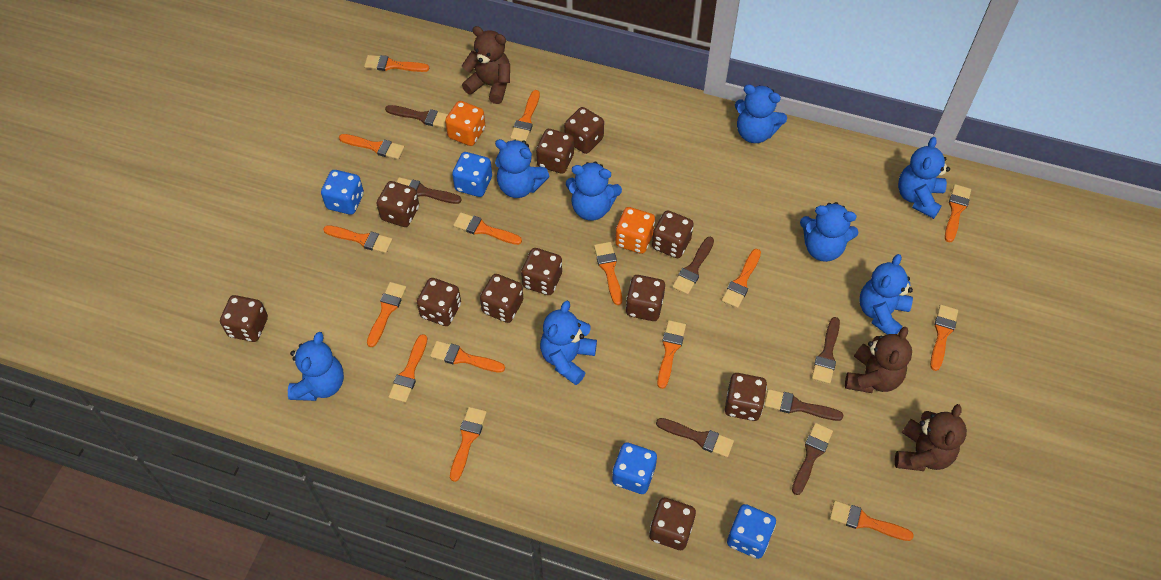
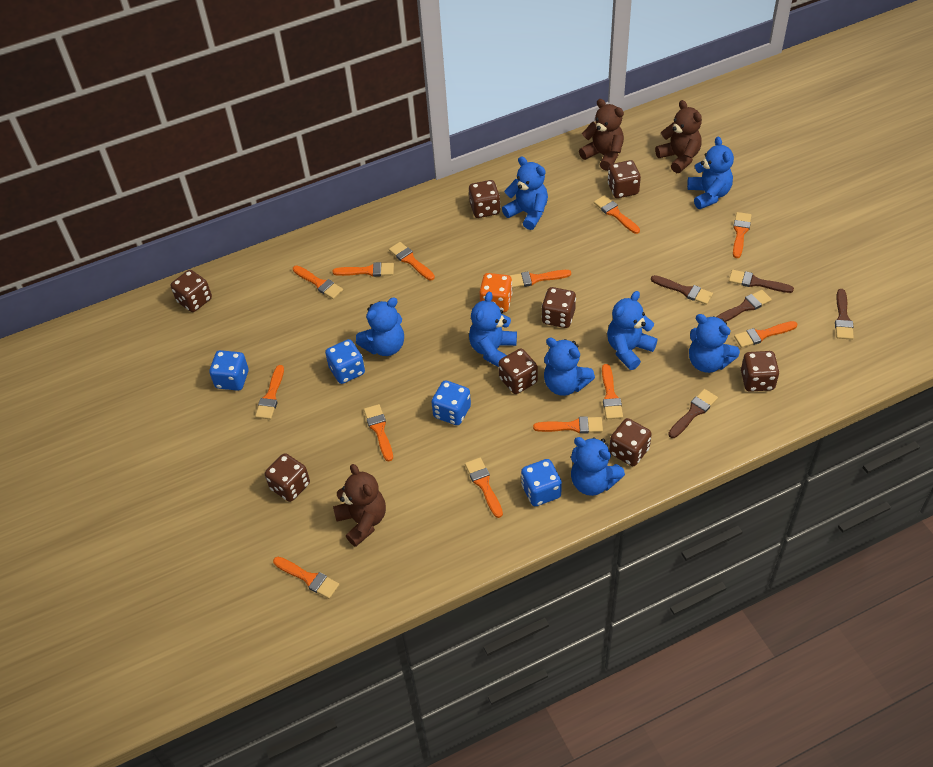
brown brush: 7 -> 5
brown dice: 11 -> 8
orange brush: 15 -> 13
orange dice: 2 -> 1

